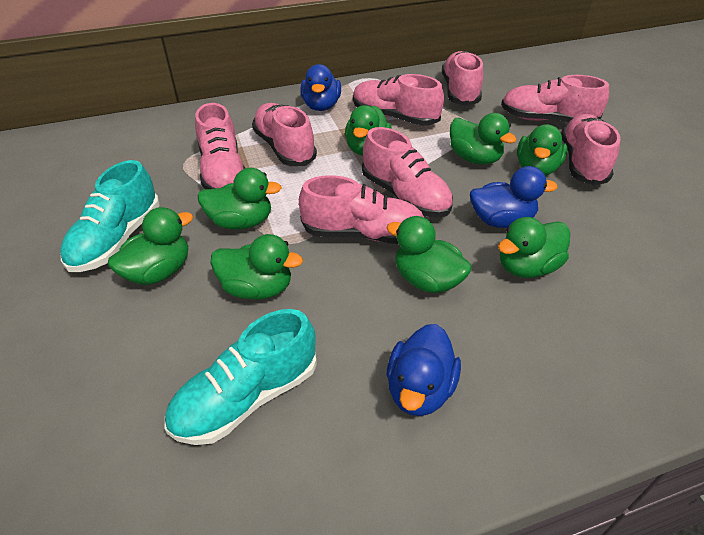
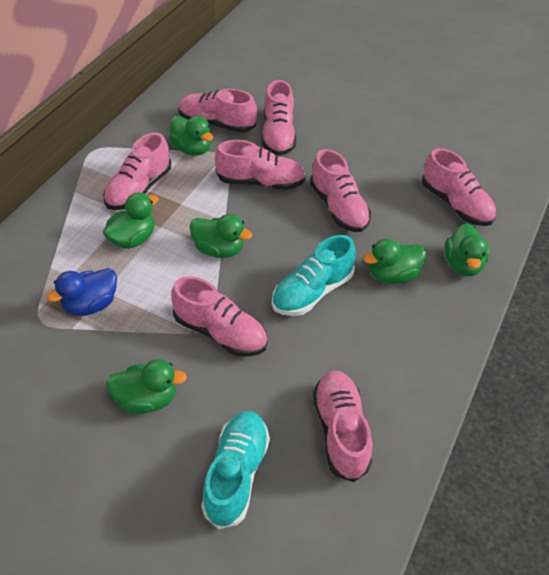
blue duck: 3 -> 1
green duck: 8 -> 6

